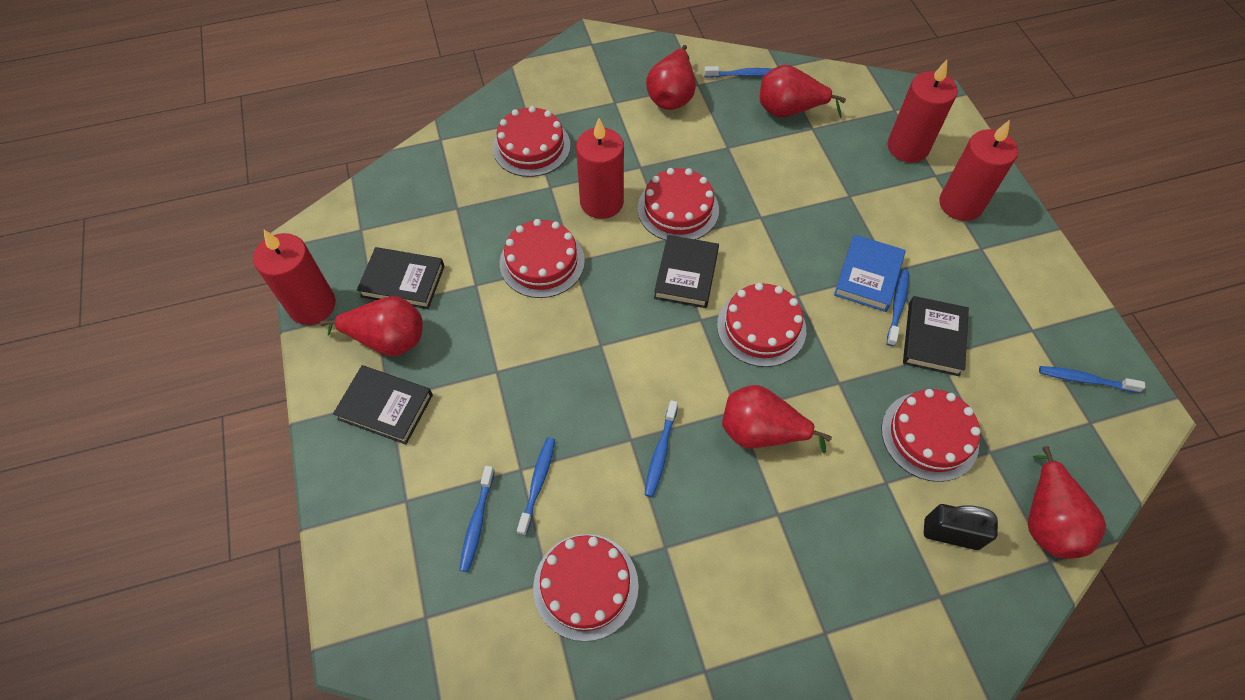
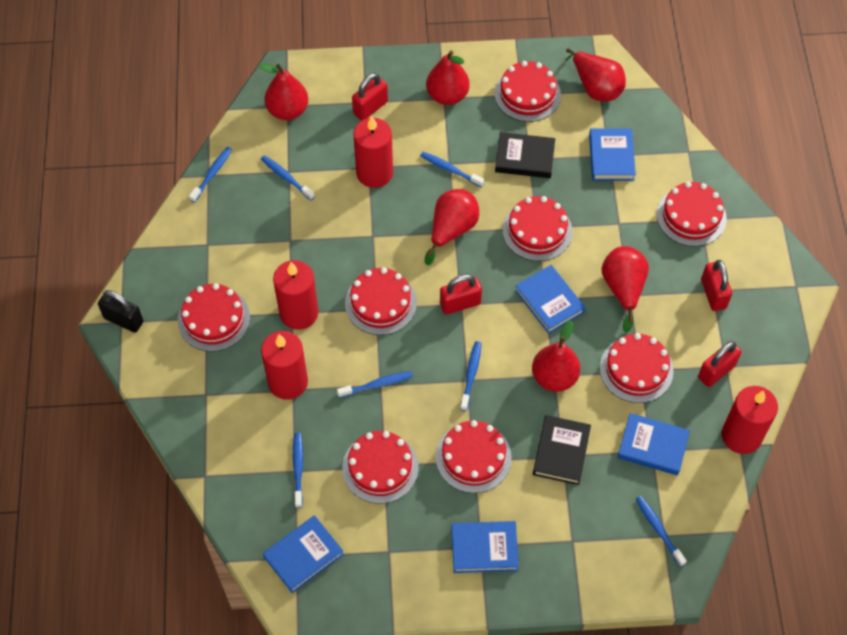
black book: 4 -> 2
blue book: 1 -> 5
blue toothbrush: 6 -> 7
red cake: 6 -> 8
red padlock: 0 -> 4
red pear: 5 -> 6

